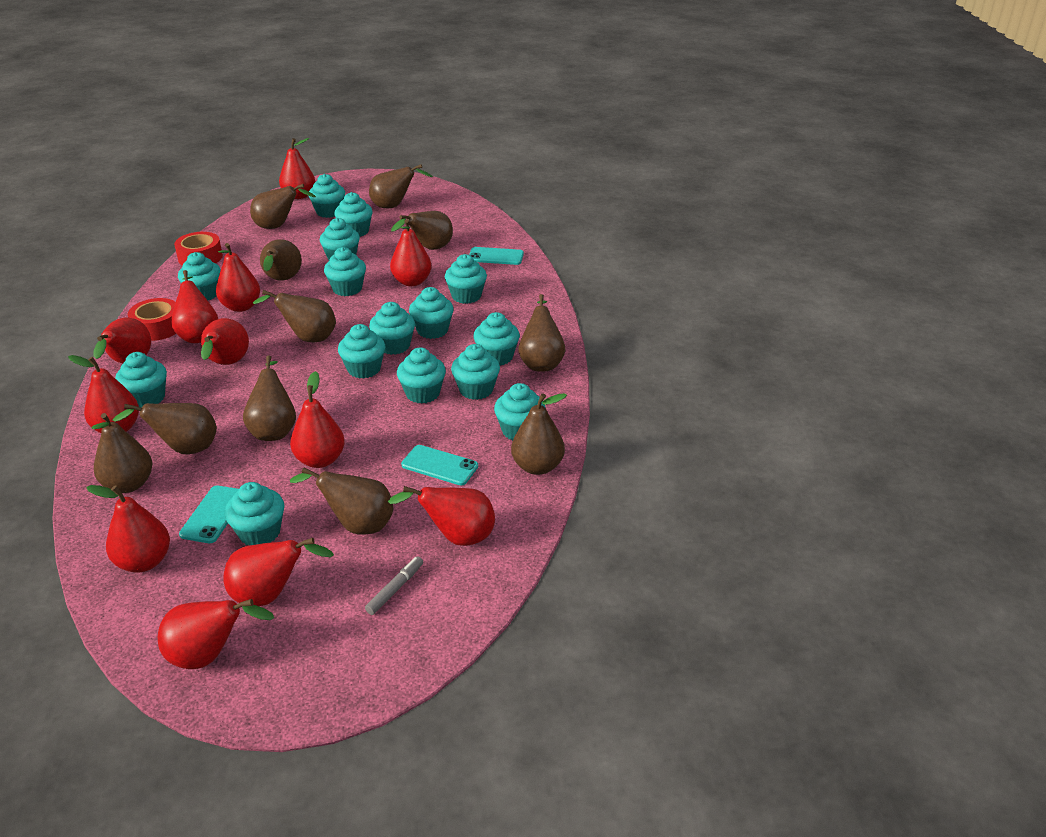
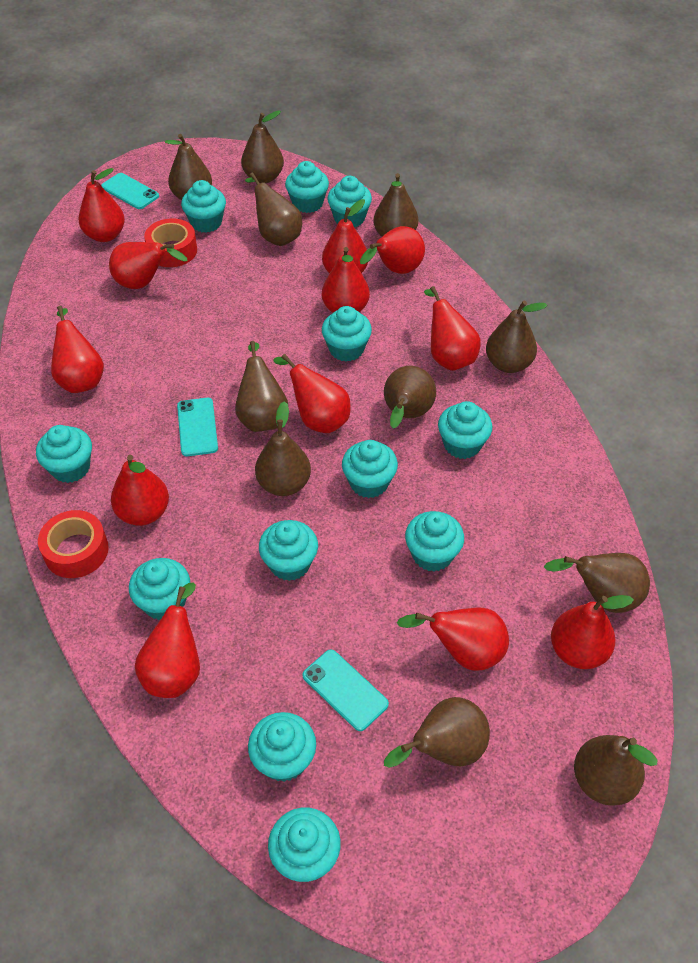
grey marker: 1 -> 0
turquoise cupcake: 15 -> 12

